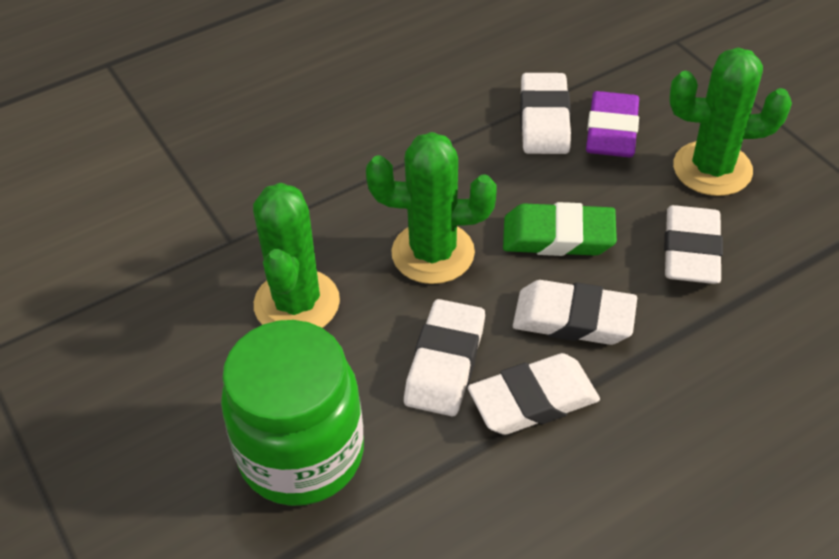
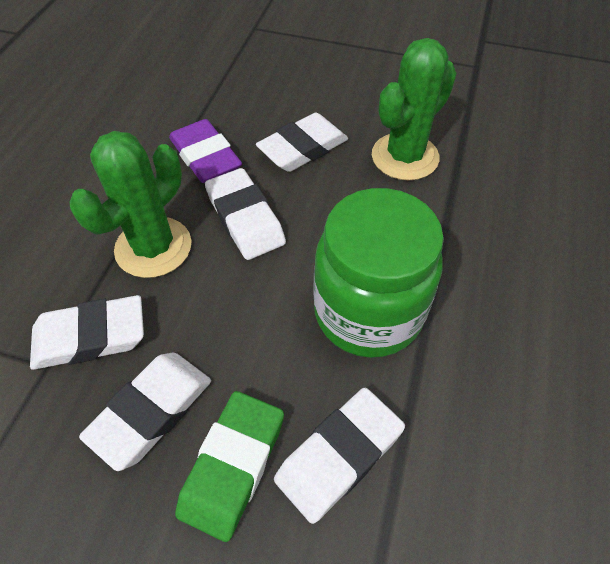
green cactus: 3 -> 2

